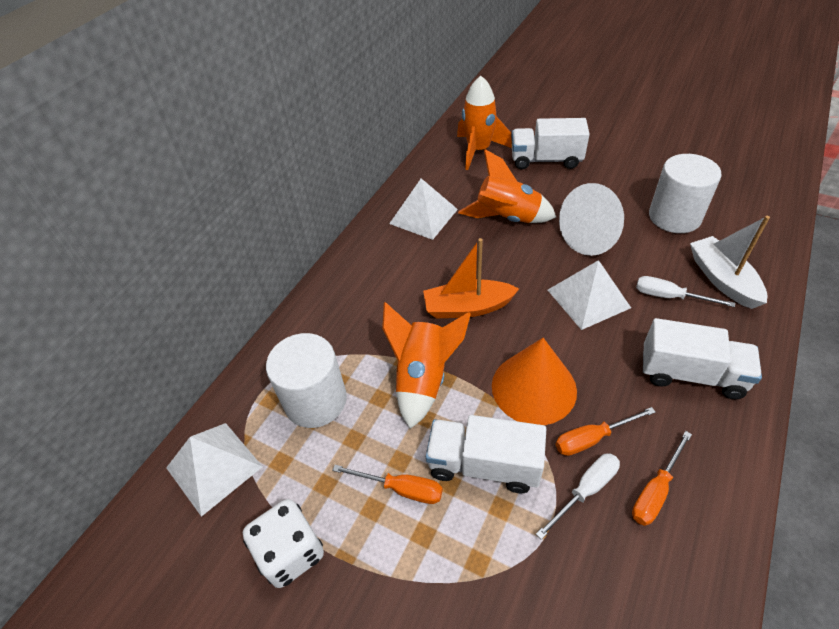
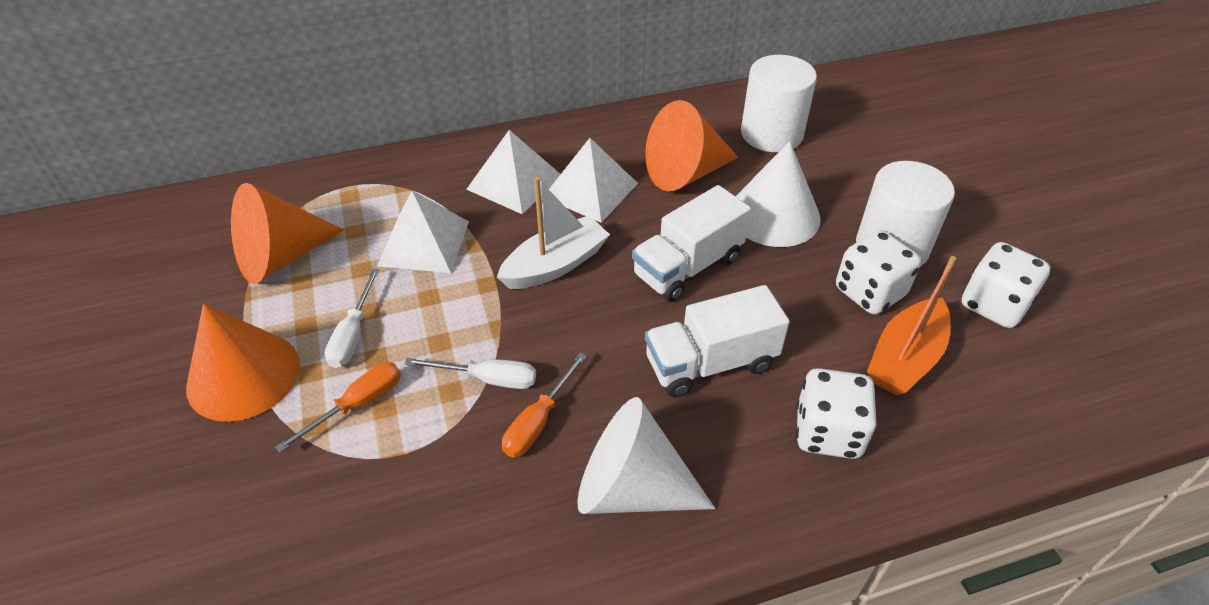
orange cone: 1 -> 3
orange rocket: 3 -> 0
orange screwdriver: 3 -> 2
white cone: 1 -> 2
white dice: 1 -> 3
white truck: 3 -> 2

